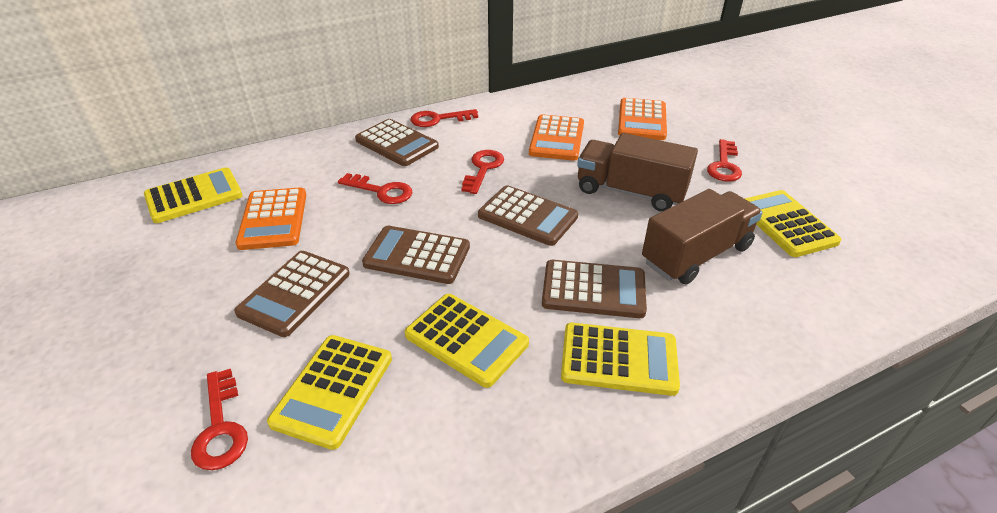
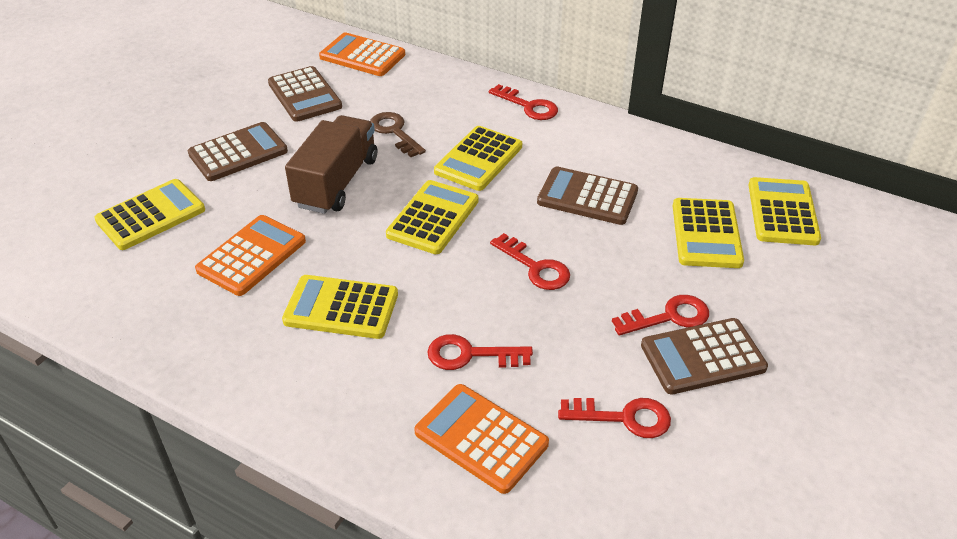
brown calculator: 5 -> 4
brown key: 0 -> 1
brown truck: 2 -> 1
yellow calculator: 5 -> 6

